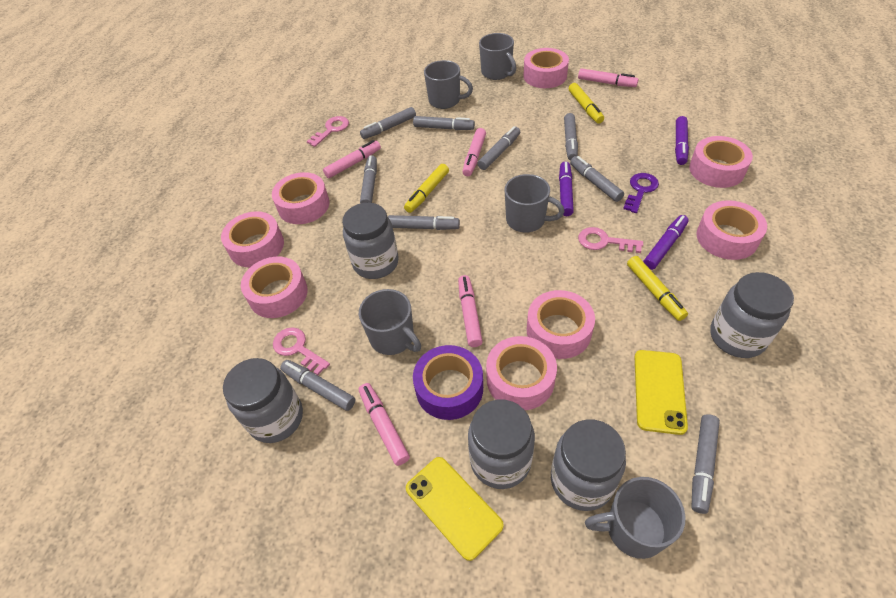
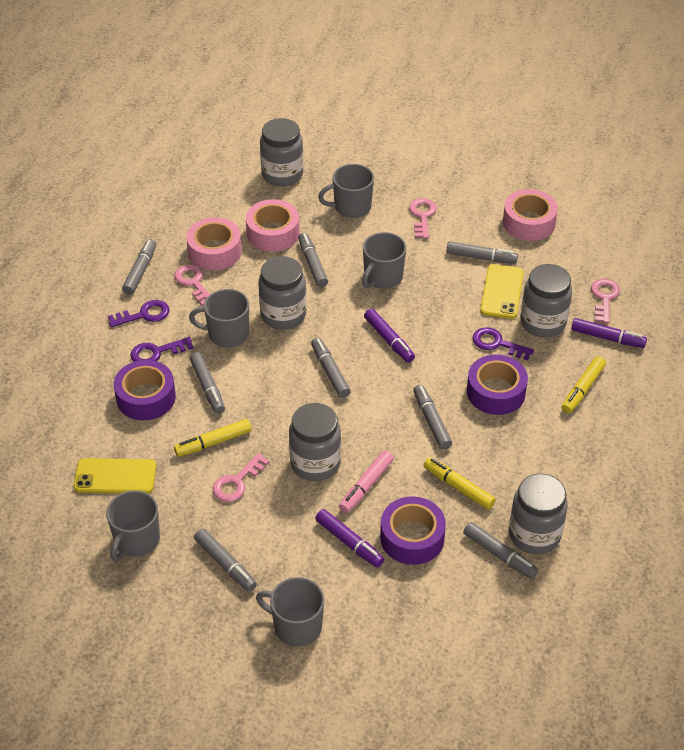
grey marker: 9 -> 8
pink key: 3 -> 4
pink marker: 5 -> 1
pink tape: 8 -> 3
purple key: 1 -> 3
purple tape: 1 -> 3

